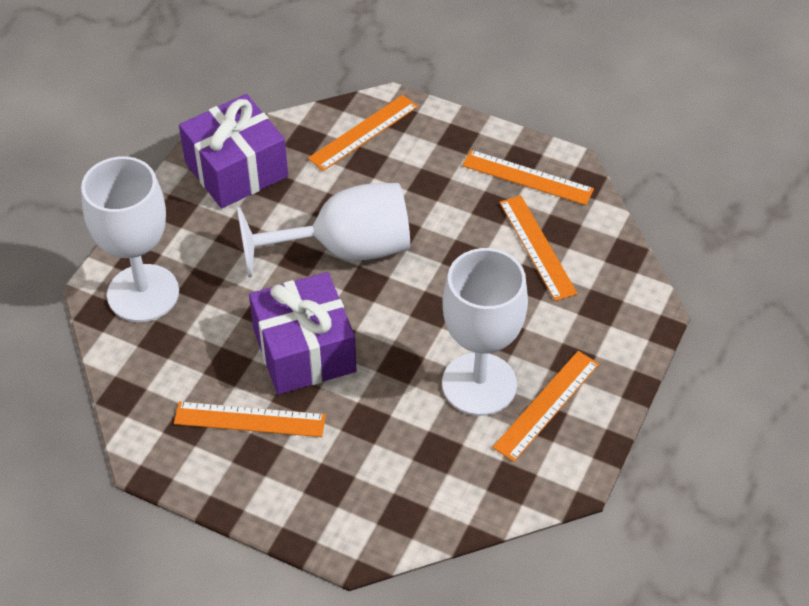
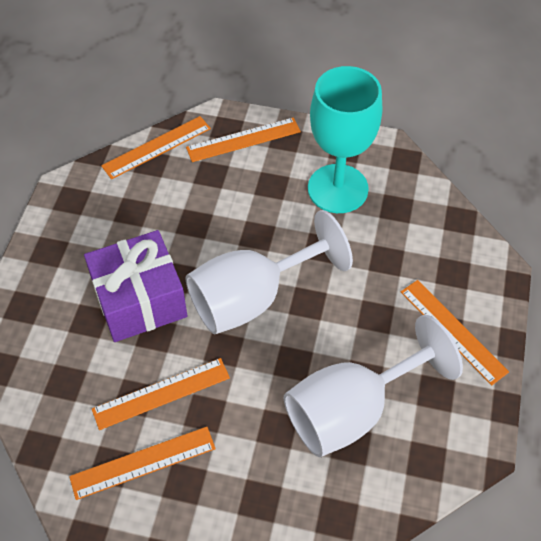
purple gift: 2 -> 1
turquoise goblet: 0 -> 1
white goblet: 3 -> 2

